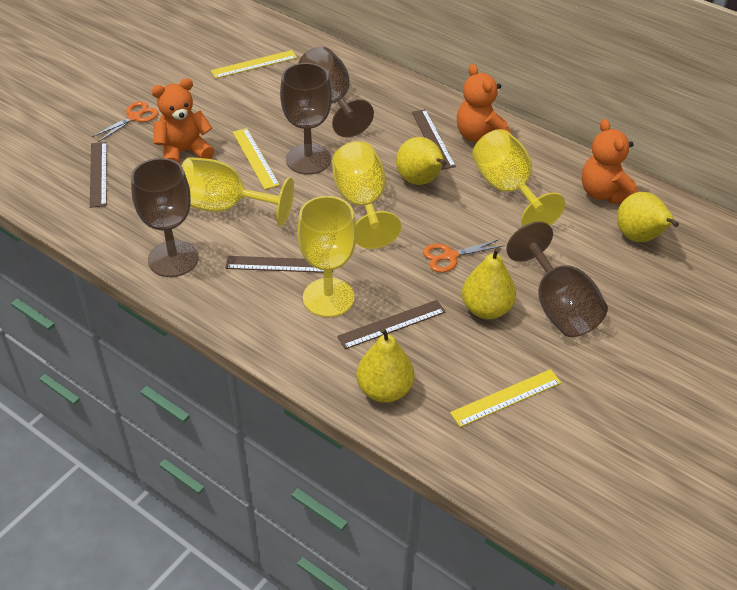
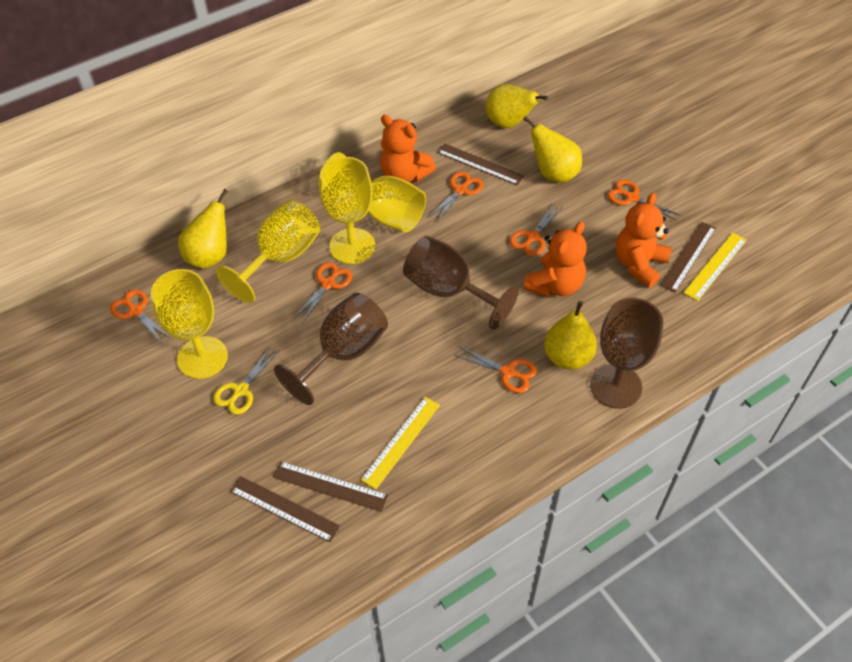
brown goblet: 4 -> 3
orange scissors: 2 -> 6
yellow ruler: 3 -> 2
yellow scissors: 0 -> 1

